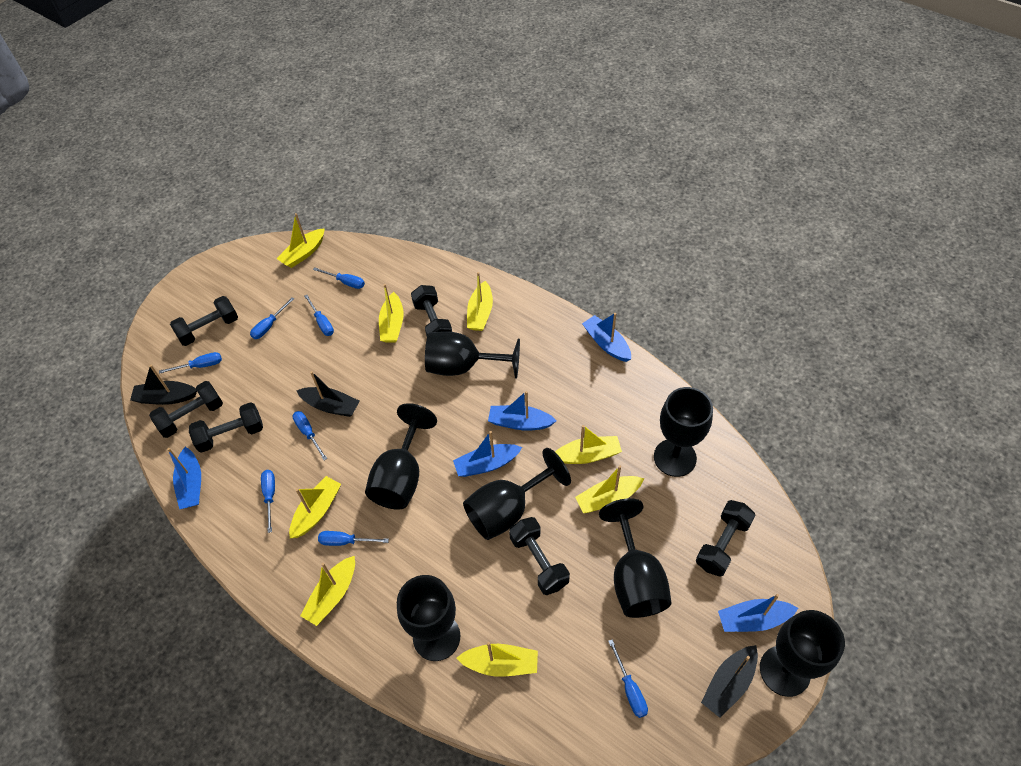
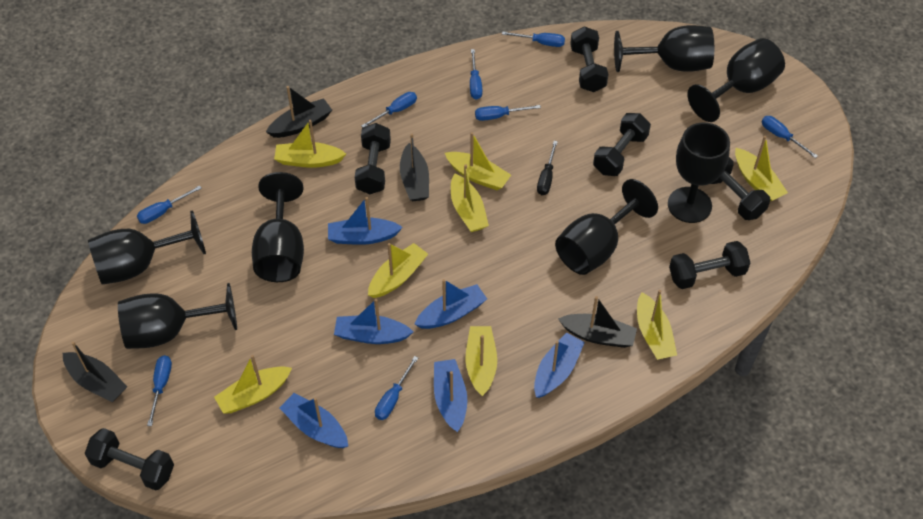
black boat: 3 -> 4
black screwdriver: 0 -> 1
blue boat: 5 -> 6

